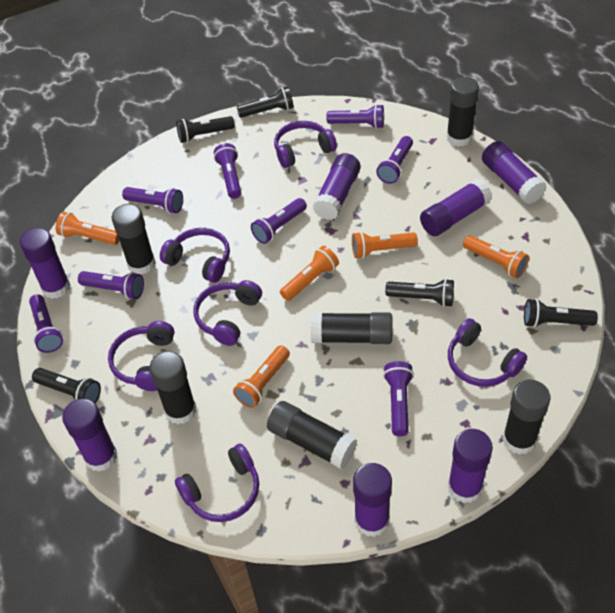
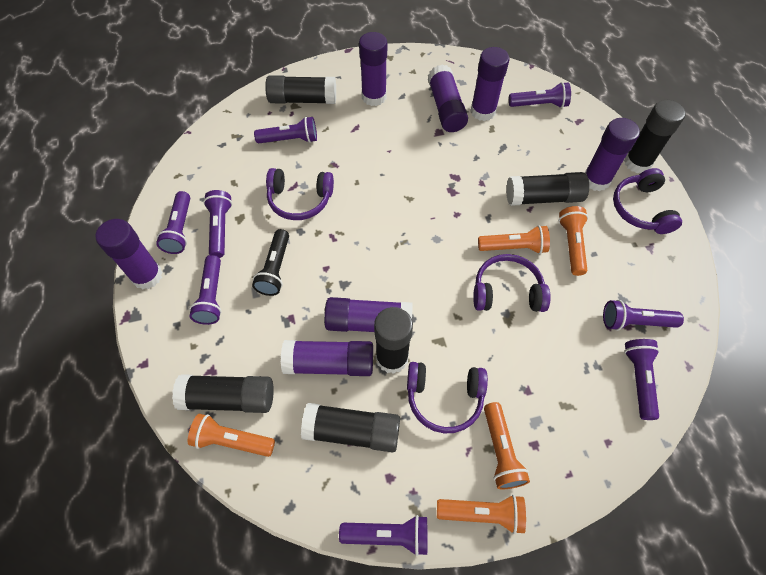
black flashlight: 5 -> 1
purple headphones: 6 -> 4

